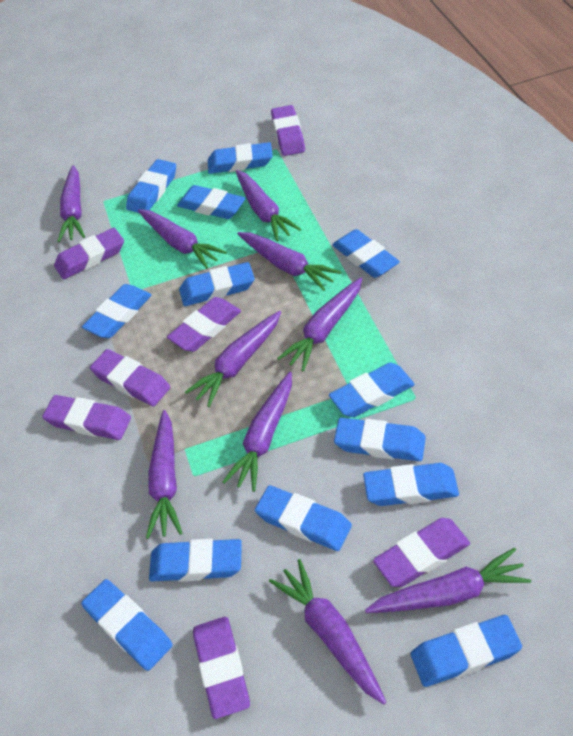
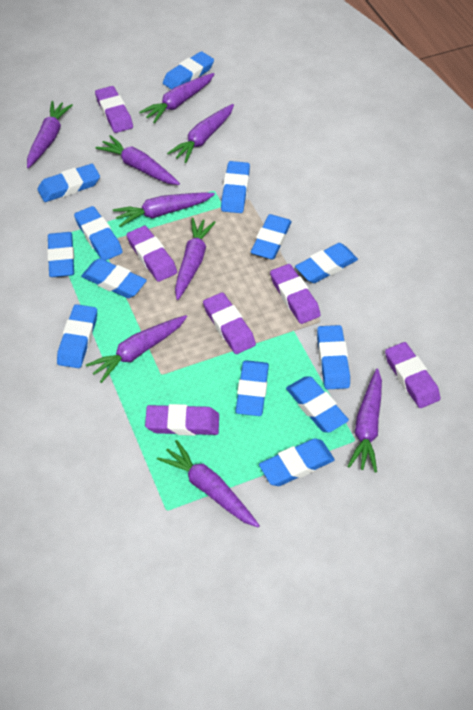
purple carrot: 10 -> 9
purple eraser: 7 -> 6

